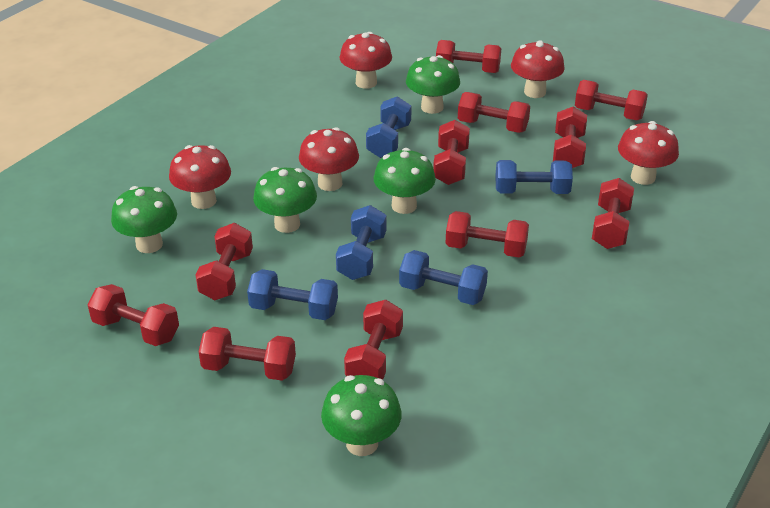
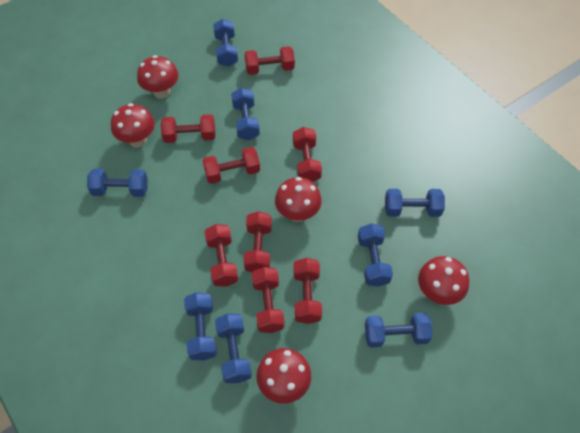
blue dumbbell: 5 -> 8
green mushroom: 5 -> 0
red dumbbell: 11 -> 8

